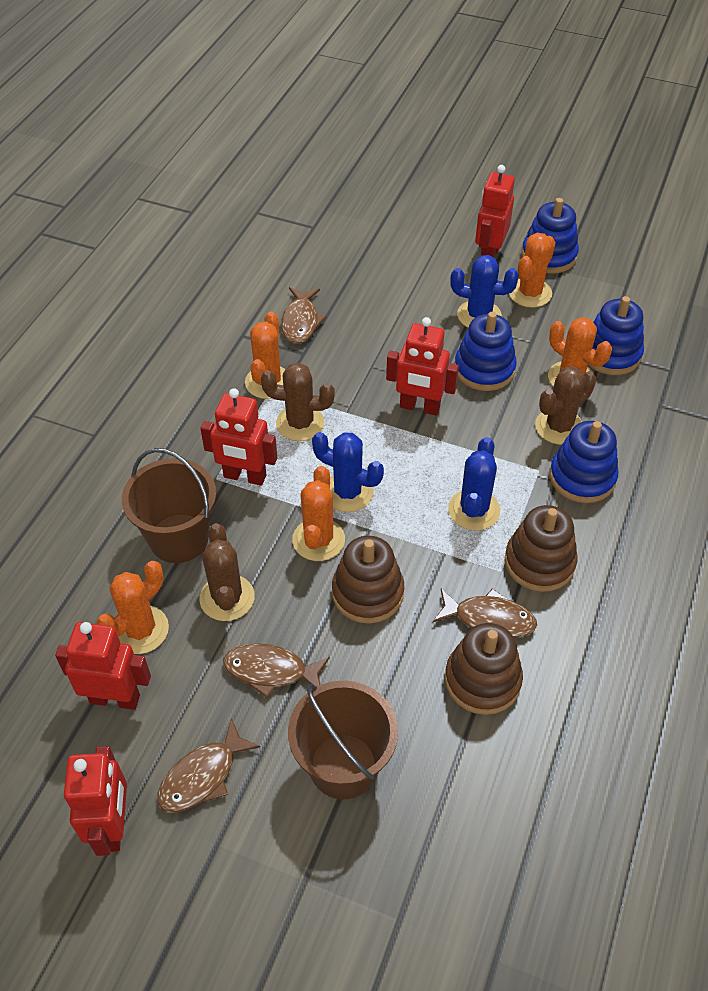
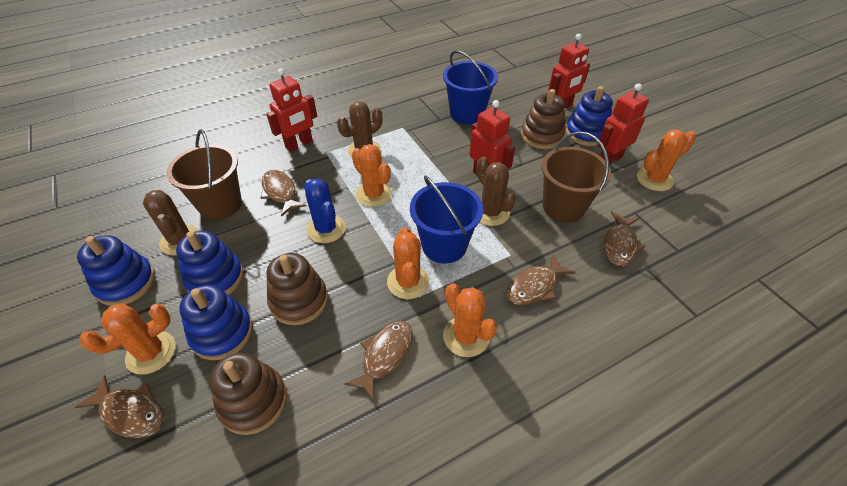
blue bucket: 0 -> 2
blue cactus: 3 -> 1
brown fish: 4 -> 5
red robot: 5 -> 4

